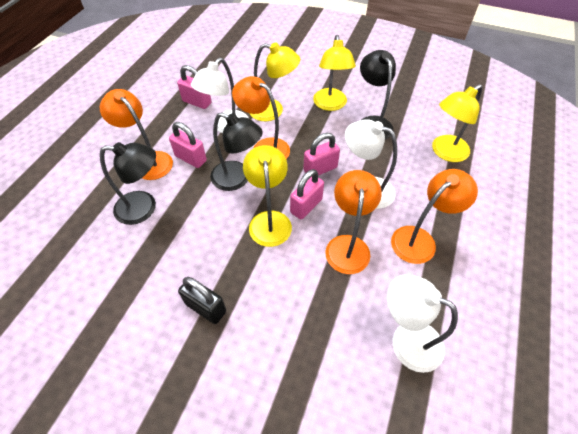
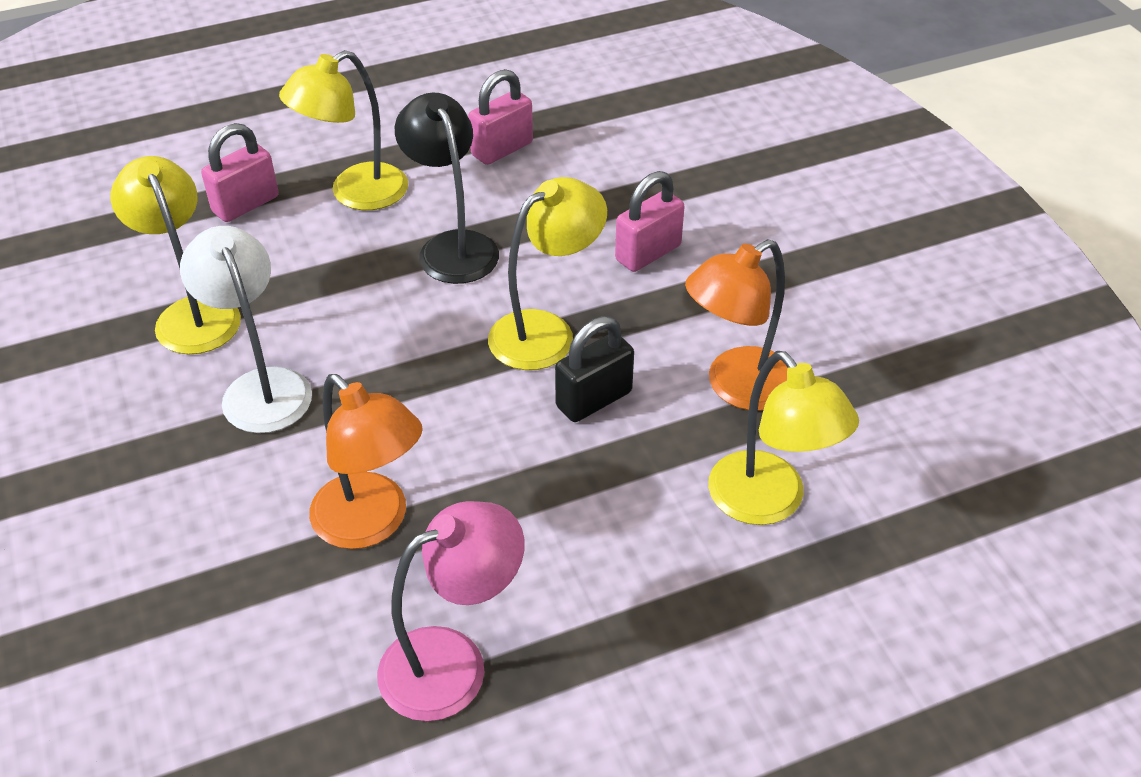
black lamp: 3 -> 1
orange lamp: 4 -> 2
pink lamp: 0 -> 1
pink padlock: 4 -> 3
white lamp: 3 -> 1

